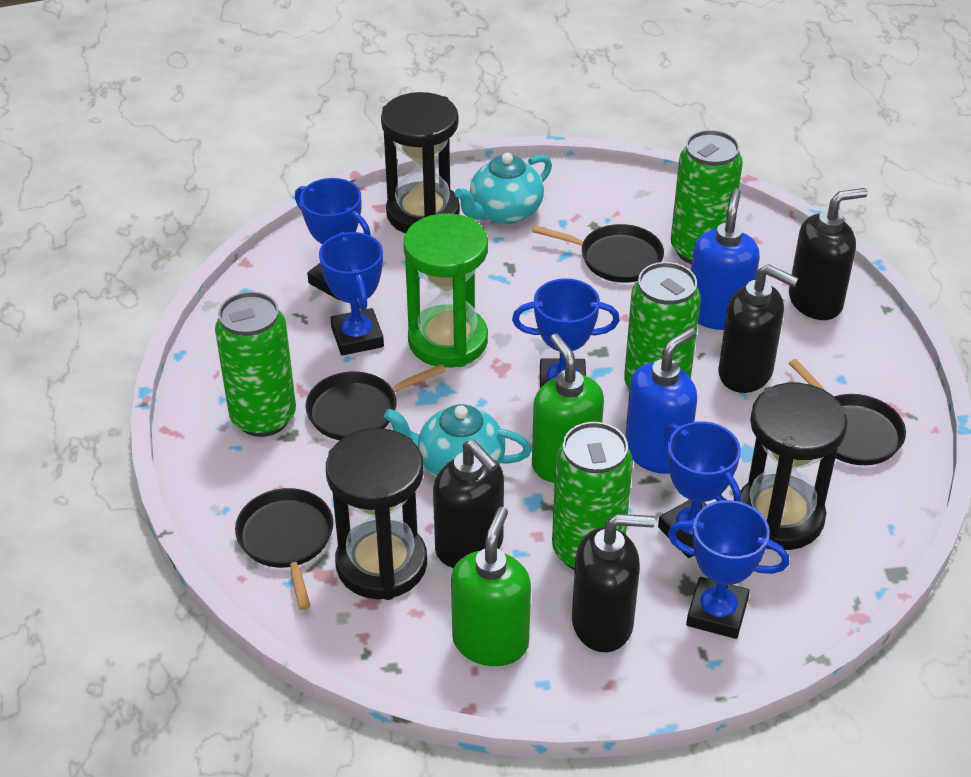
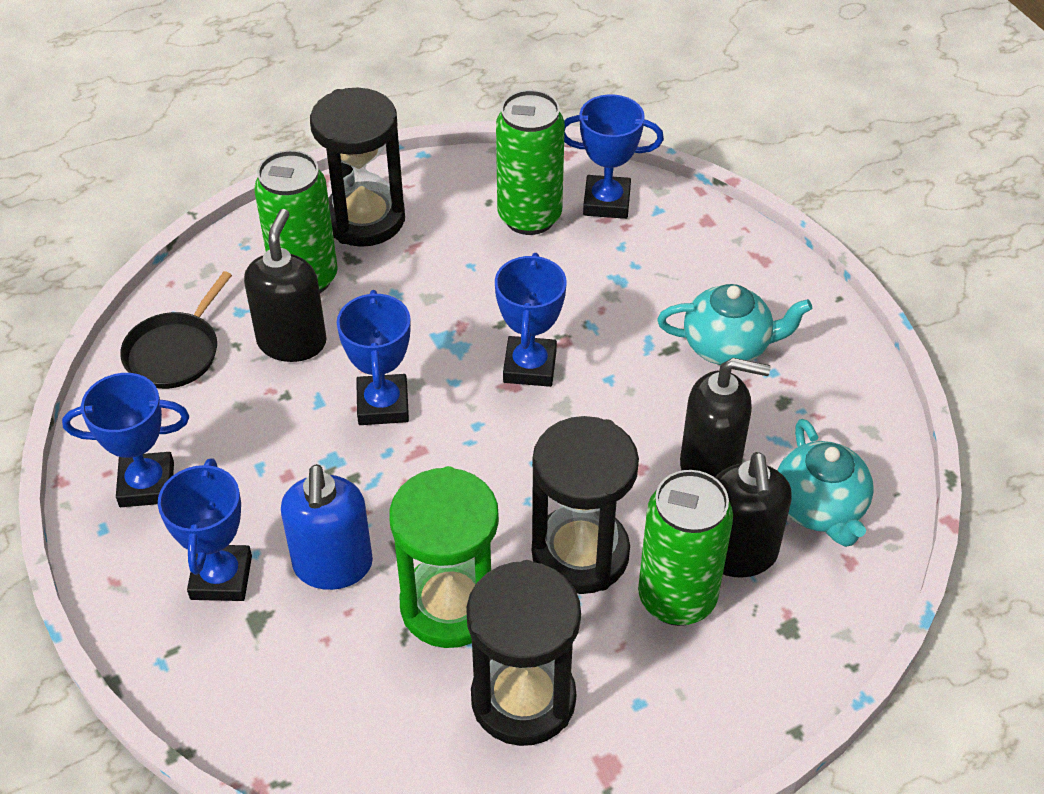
black pan: 4 -> 1
black soap dispenser: 4 -> 3
blue soap dispenser: 2 -> 1
green can: 4 -> 3
green soap dispenser: 2 -> 0

